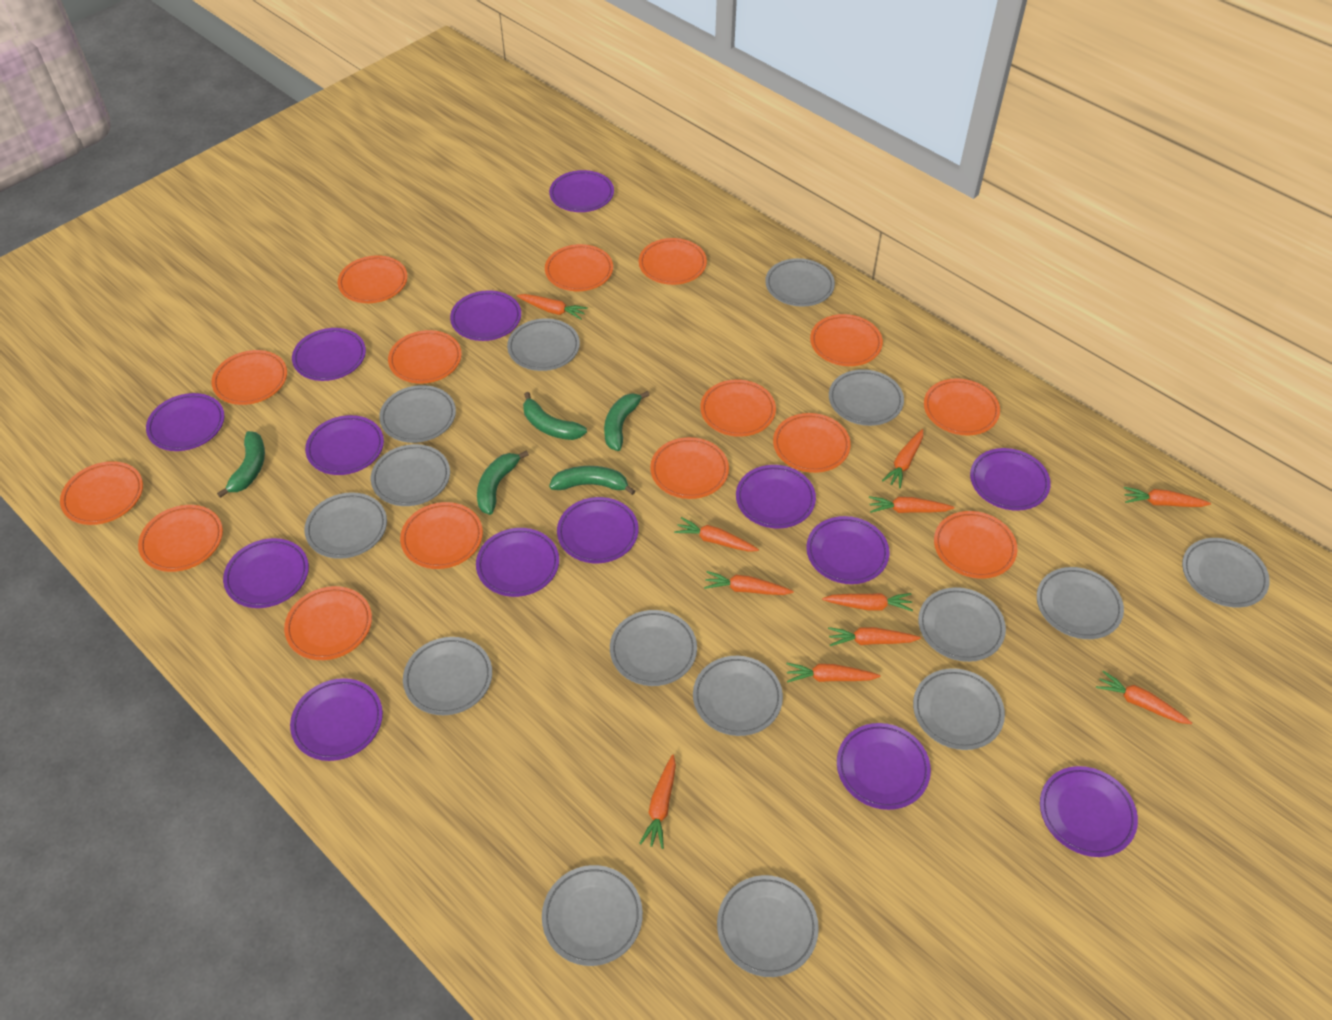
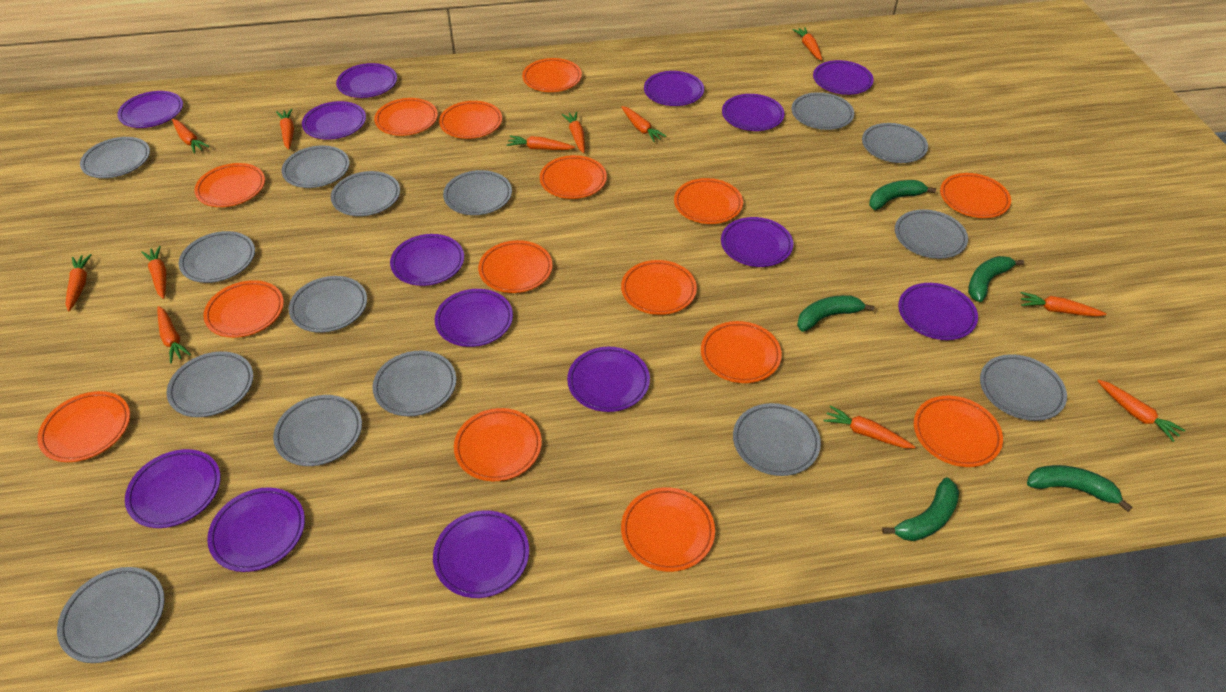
orange carrot: 11 -> 12

